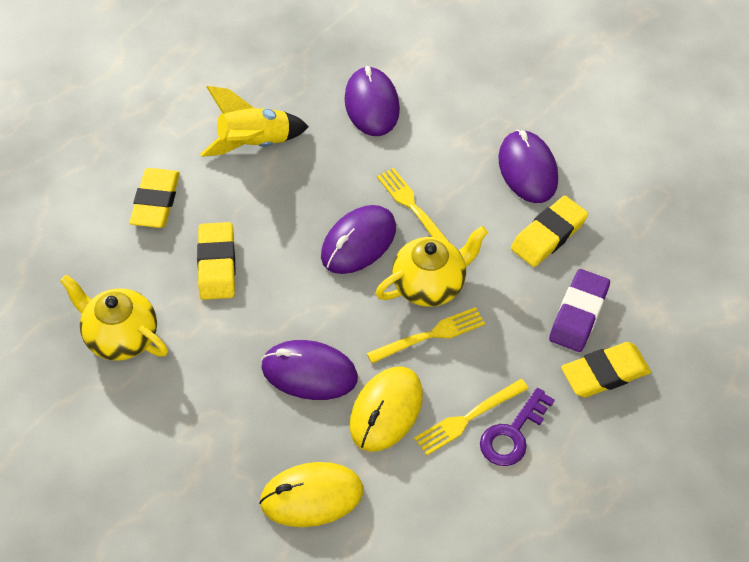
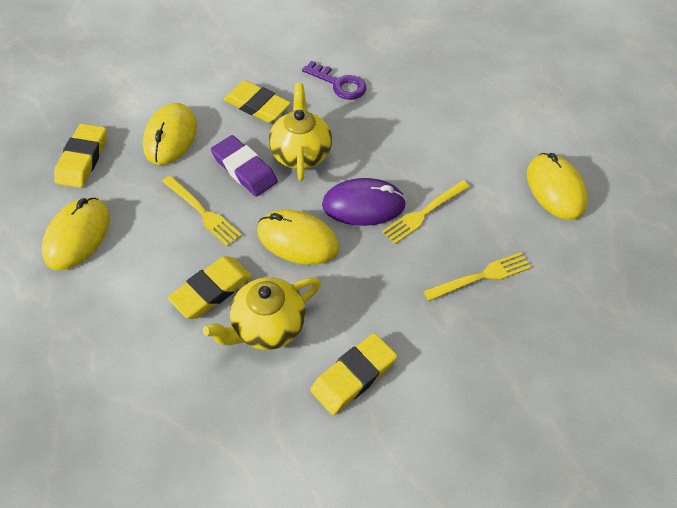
purple mouse: 4 -> 1
yellow mouse: 2 -> 4
yellow rocket: 1 -> 0

